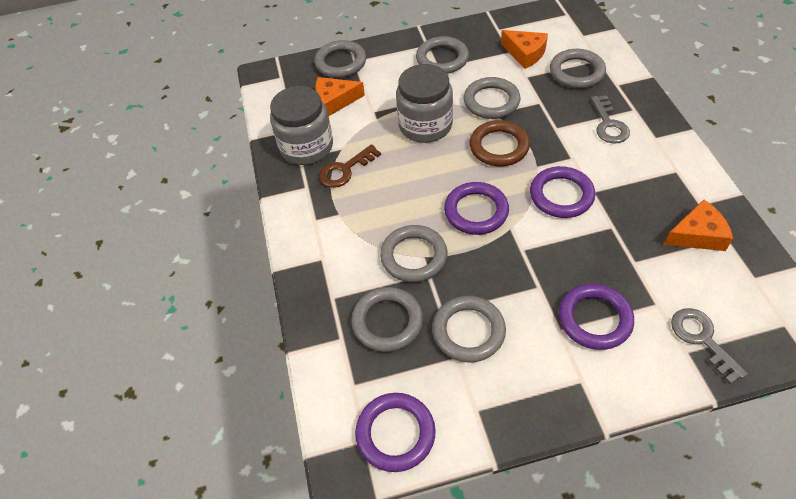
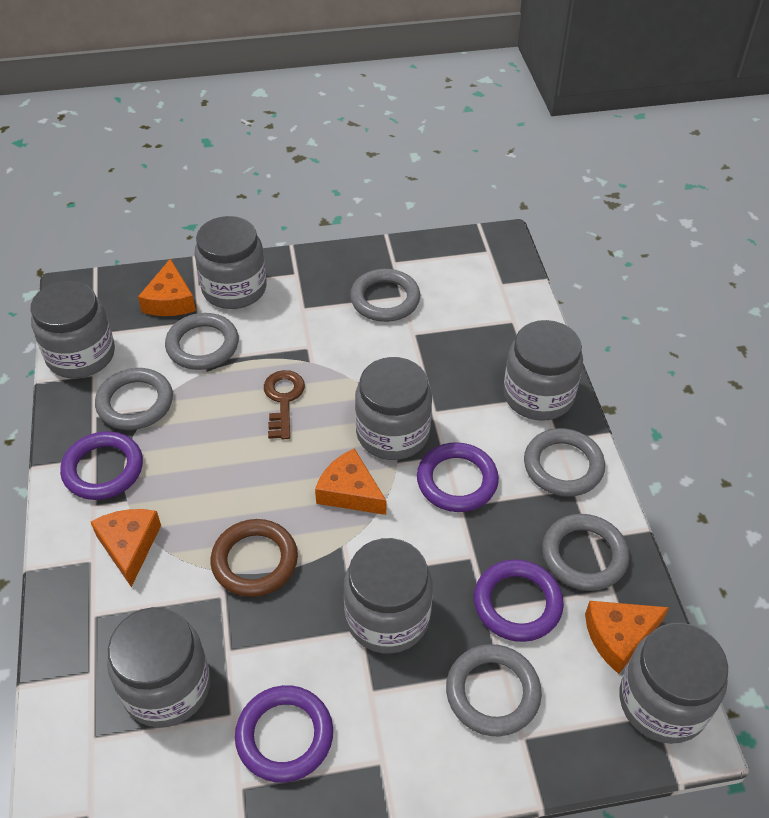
grey jar: 2 -> 7
grey key: 2 -> 0
grey ring: 7 -> 6
orange cheese: 3 -> 4

